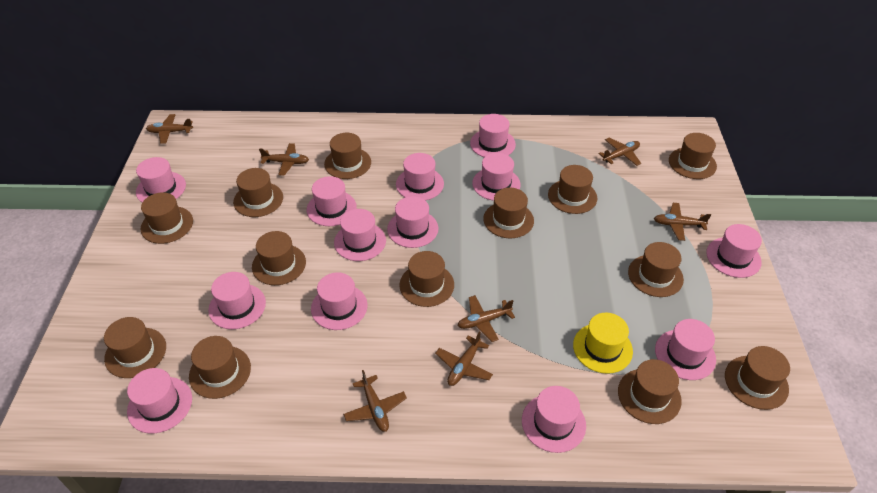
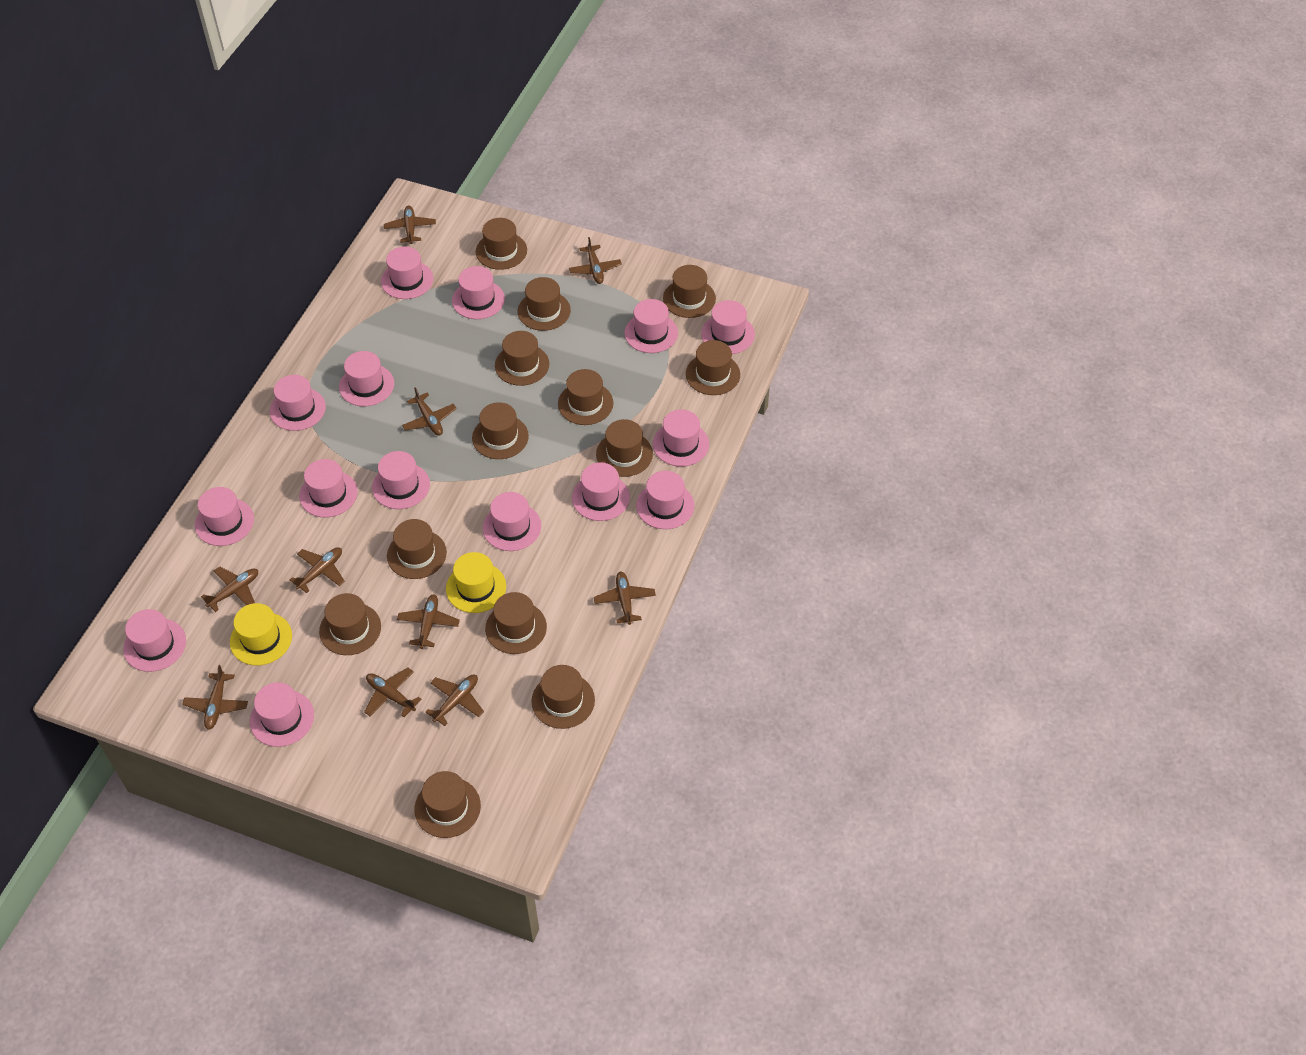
brown plane: 7 -> 10
pink hat: 13 -> 15
yellow hat: 1 -> 2

